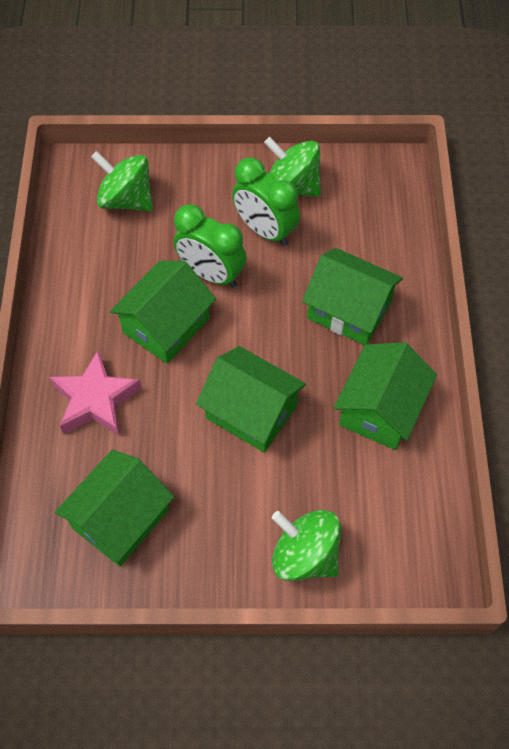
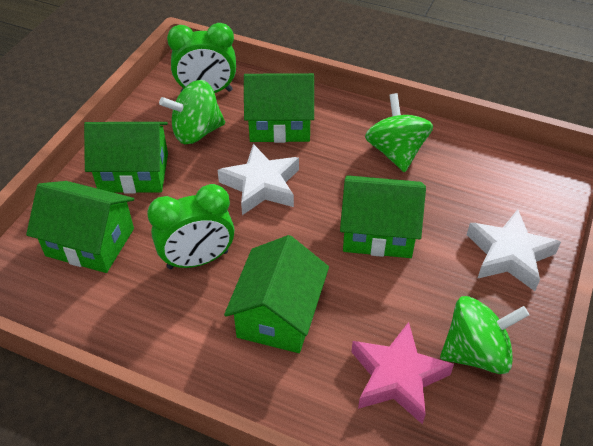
white star: 0 -> 2

